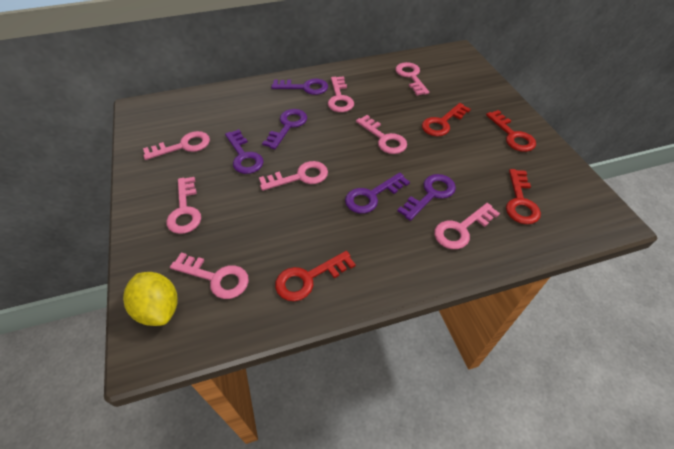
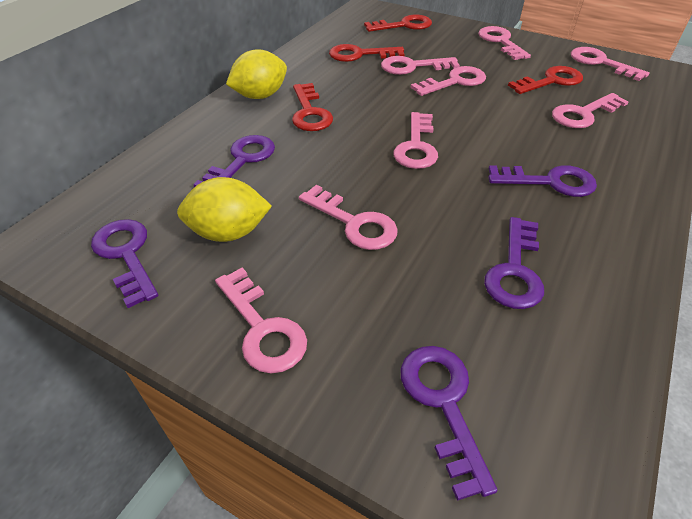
yellow lemon: 1 -> 2

